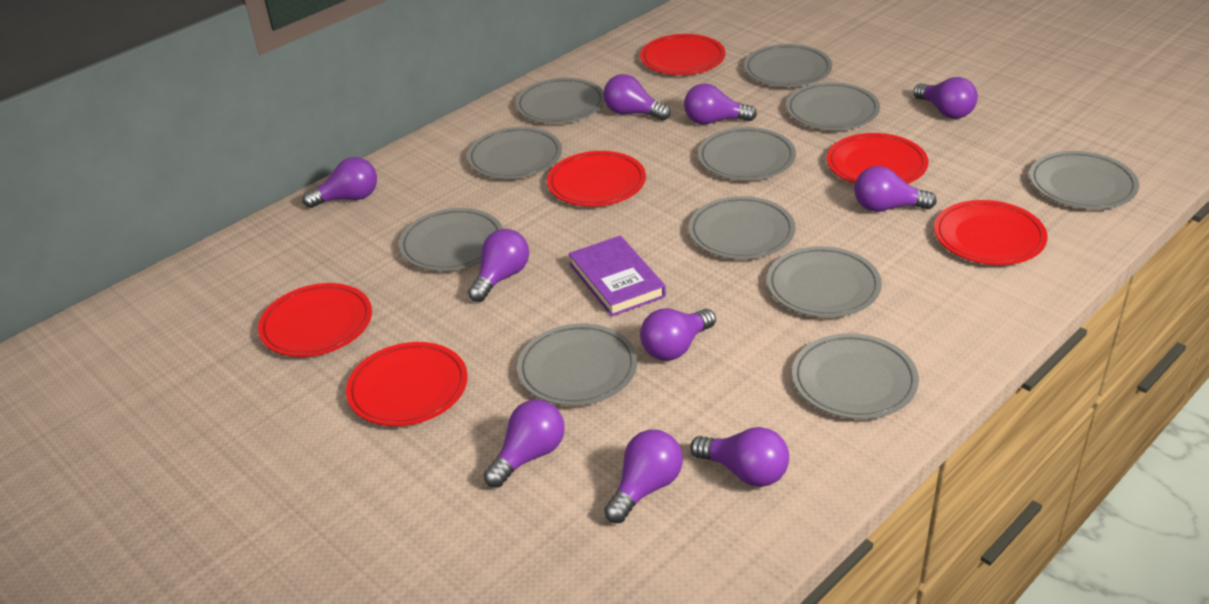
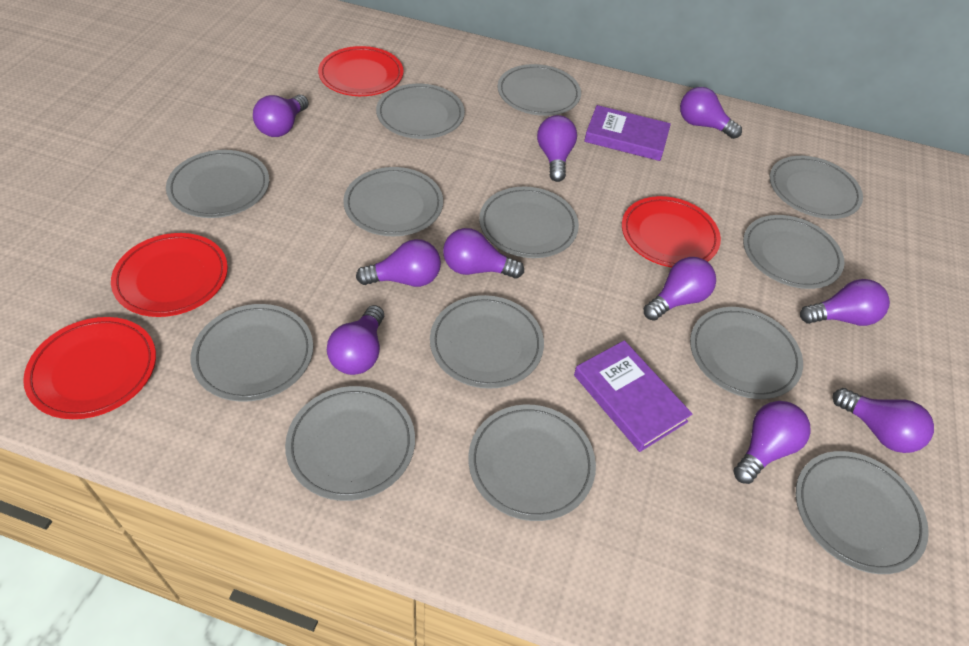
grey plate: 11 -> 13
purple book: 1 -> 2
red plate: 6 -> 4

